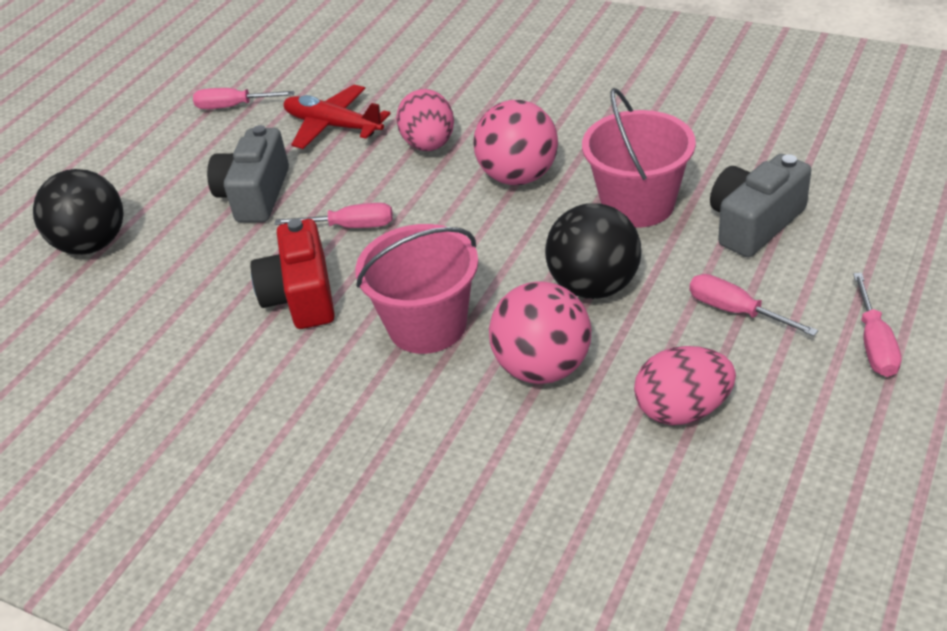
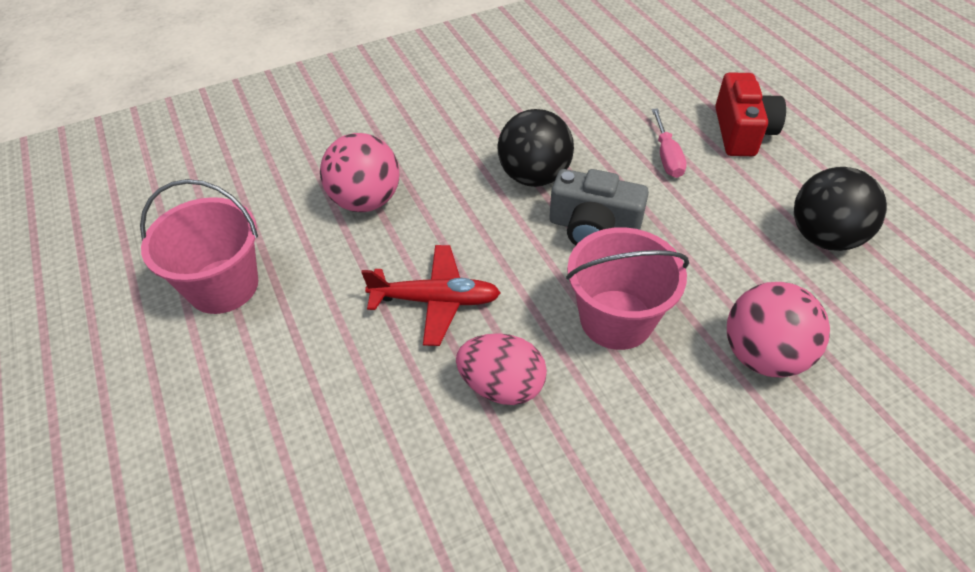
grey camera: 2 -> 1
pink egg: 2 -> 1
pink screwdriver: 4 -> 1

